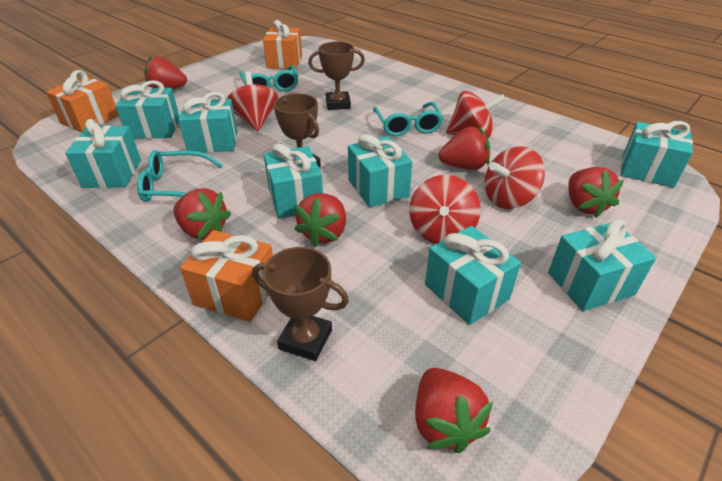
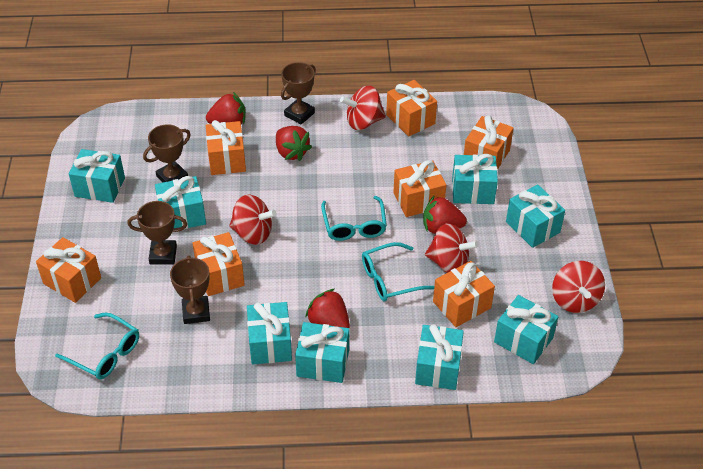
brown trophy: 3 -> 4
orange gift: 3 -> 7
red strawberry: 6 -> 4

